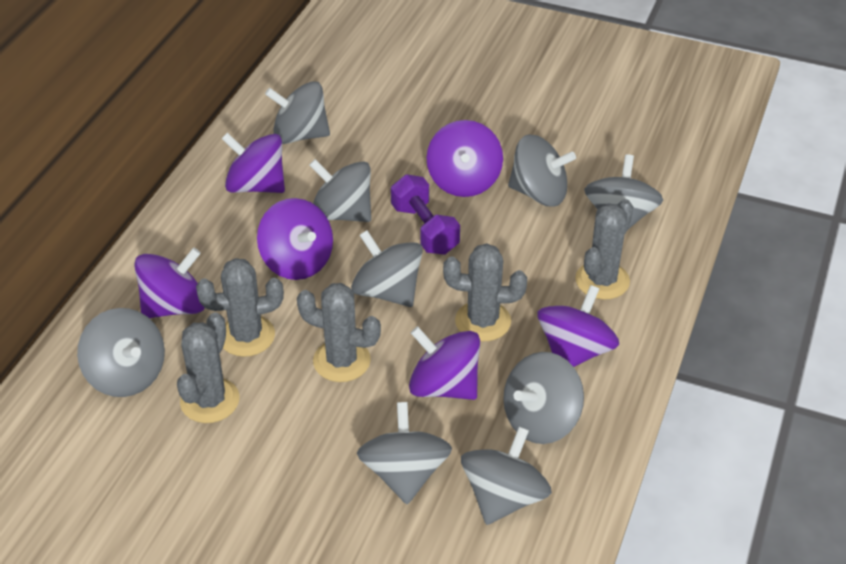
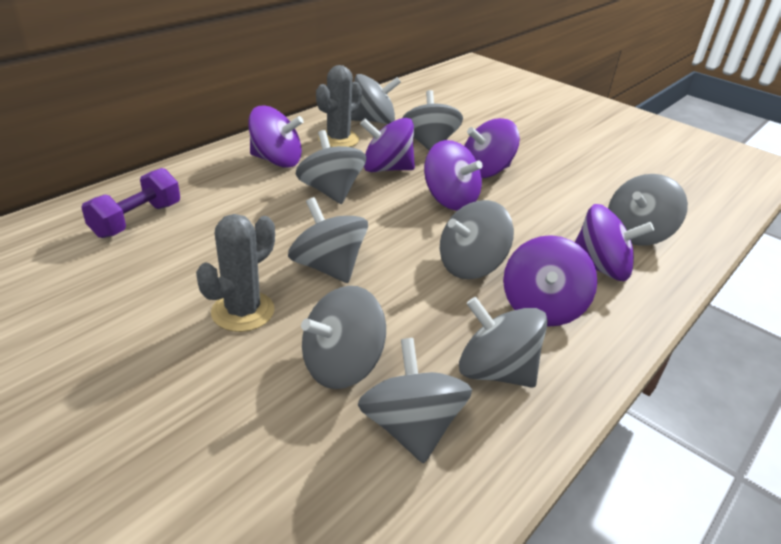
grey cactus: 5 -> 2

